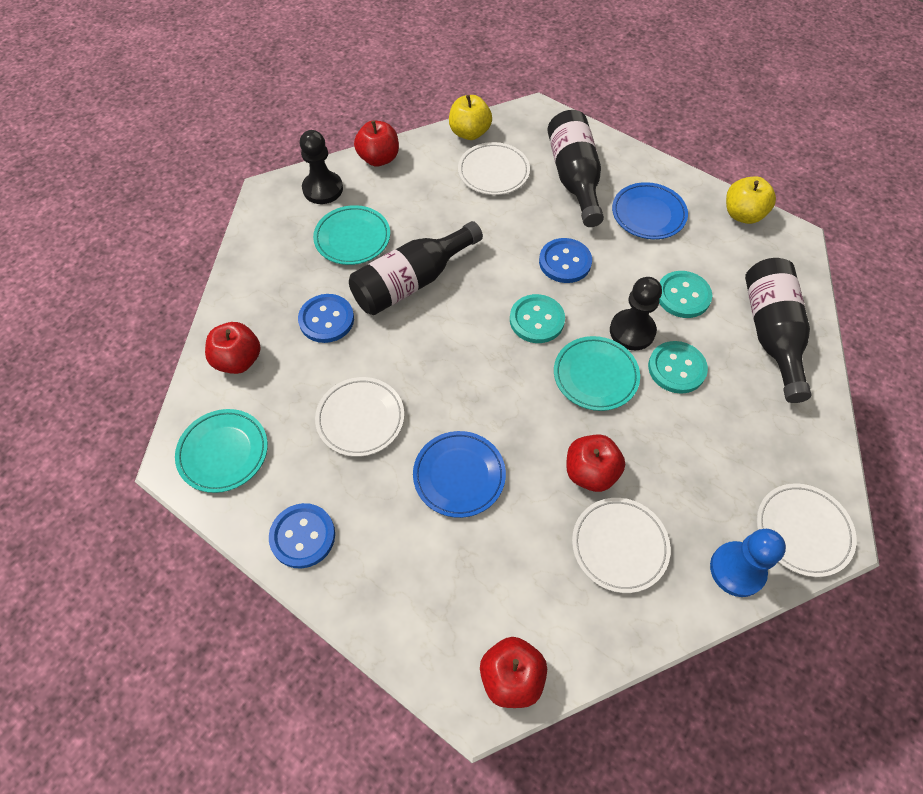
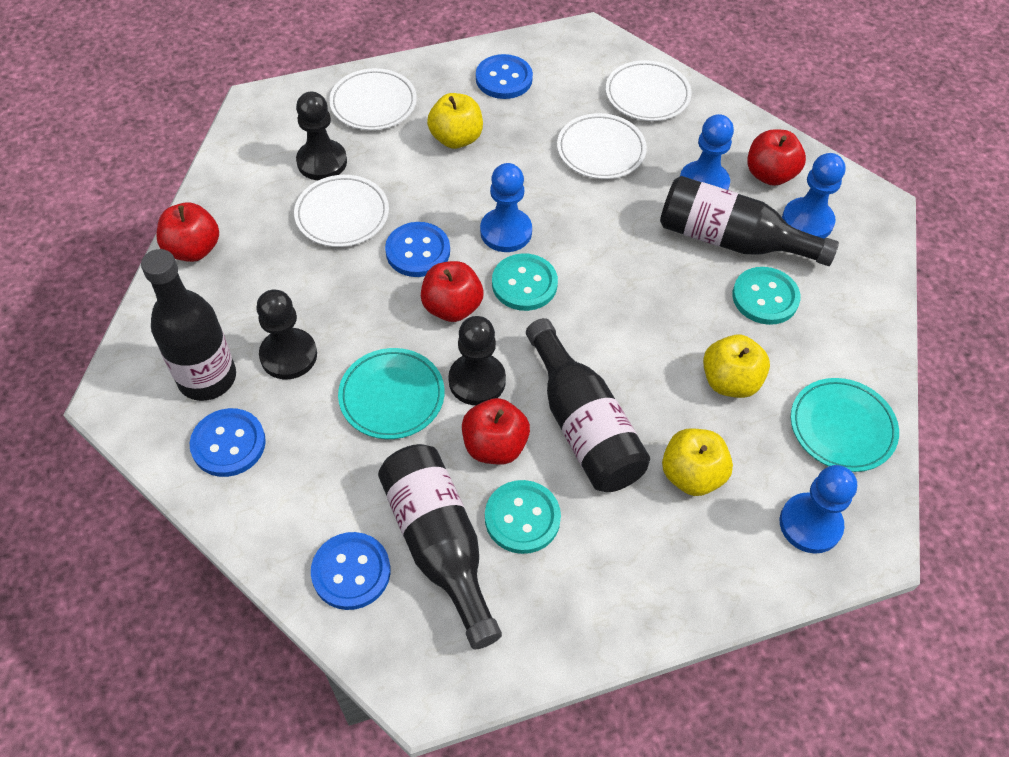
black bottle: 3 -> 4
black pawn: 2 -> 3
blue button: 3 -> 4
blue pawn: 1 -> 4
blue plate: 2 -> 0
turquoise plate: 3 -> 2
yellow apple: 2 -> 3

